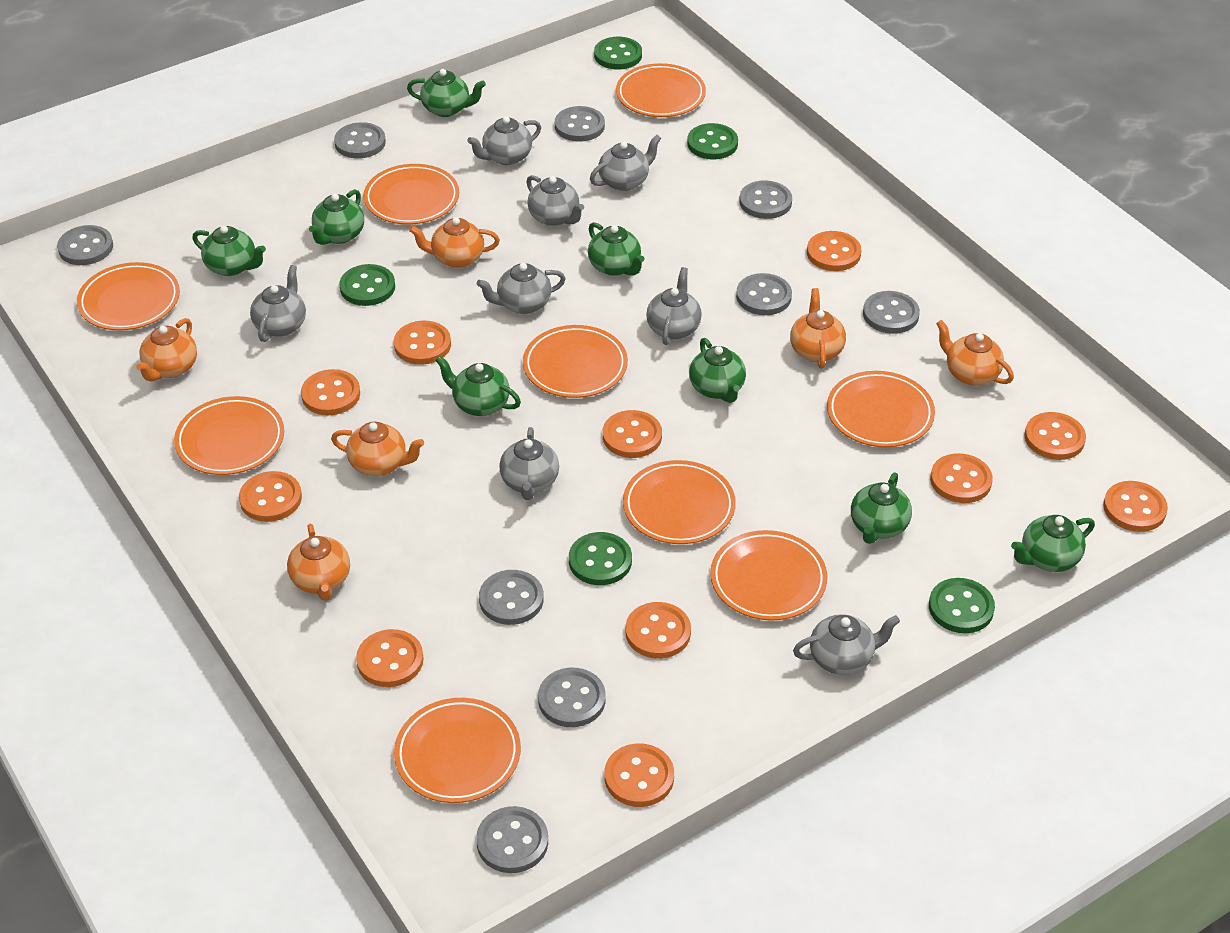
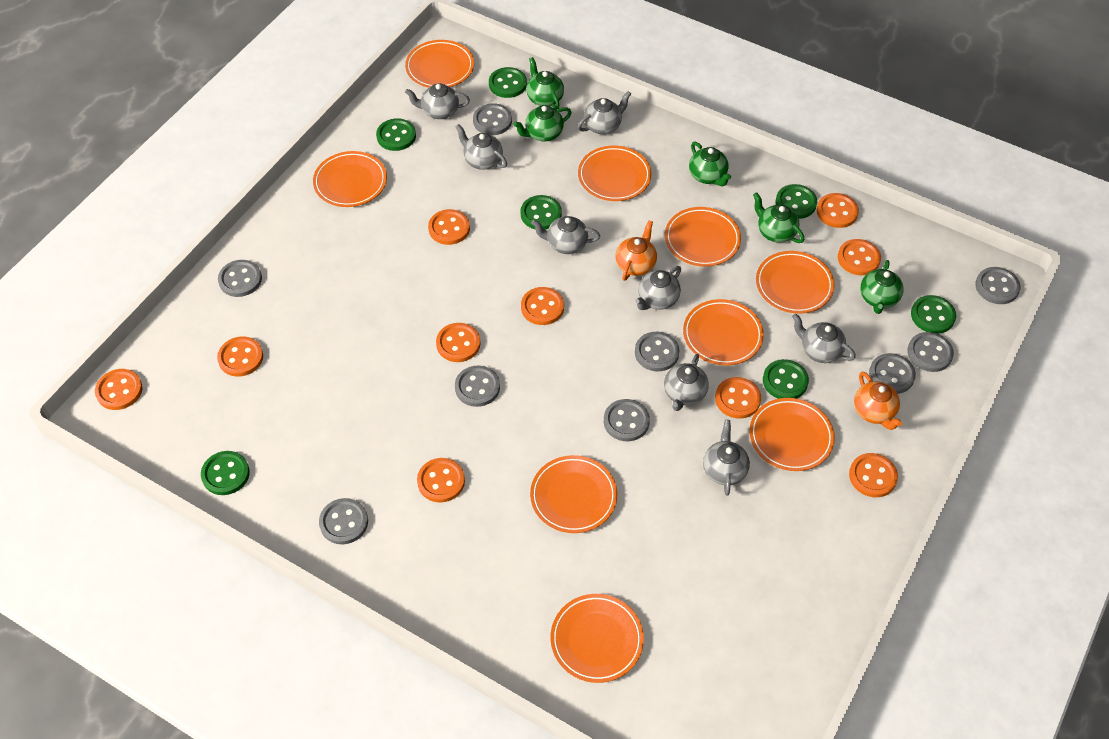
green button: 5 -> 7
green teapot: 8 -> 5
orange button: 11 -> 10
orange teapot: 6 -> 2

